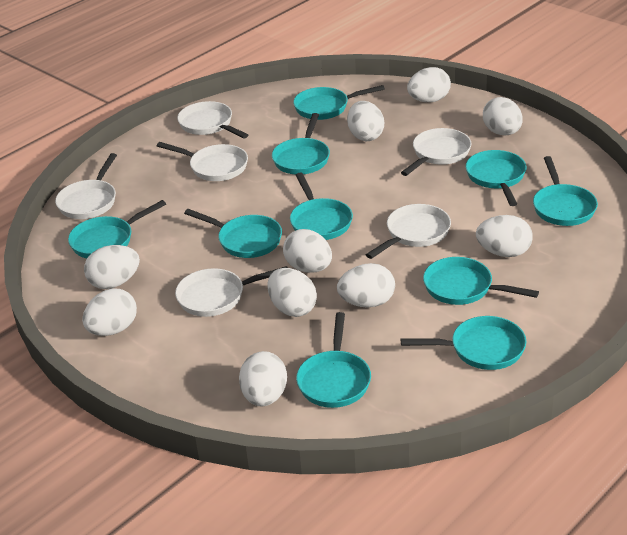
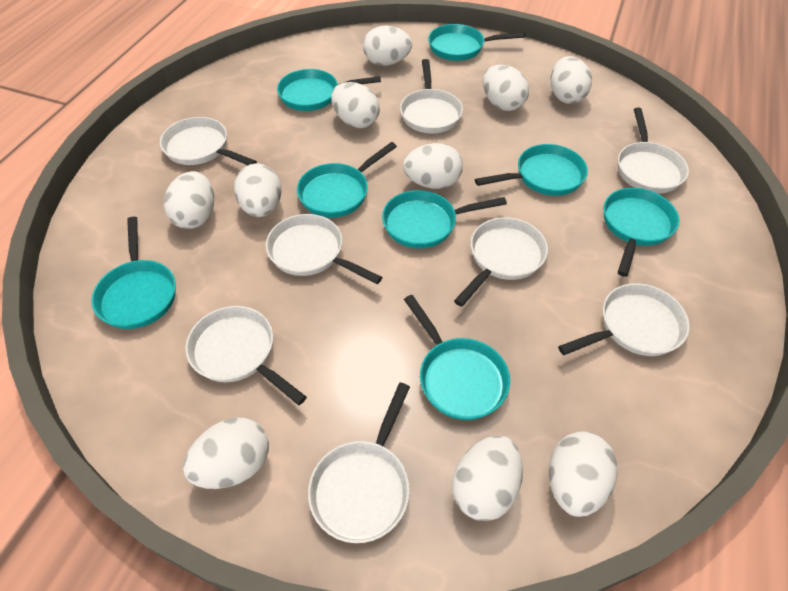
turquoise pan: 10 -> 8
white pan: 6 -> 8

